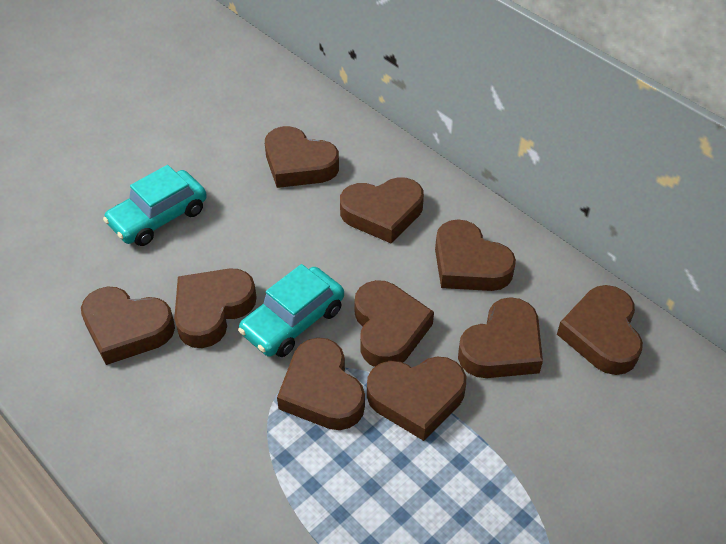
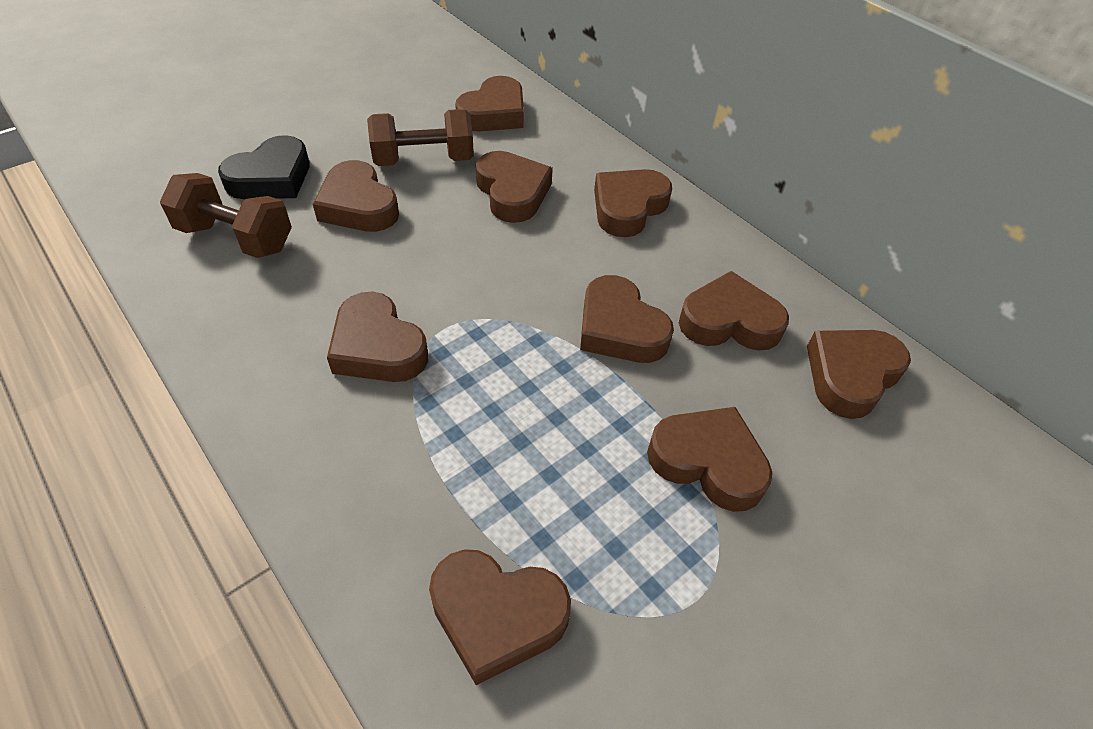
black heart: 0 -> 1
brown dumbbell: 0 -> 2
turquoise car: 2 -> 0

